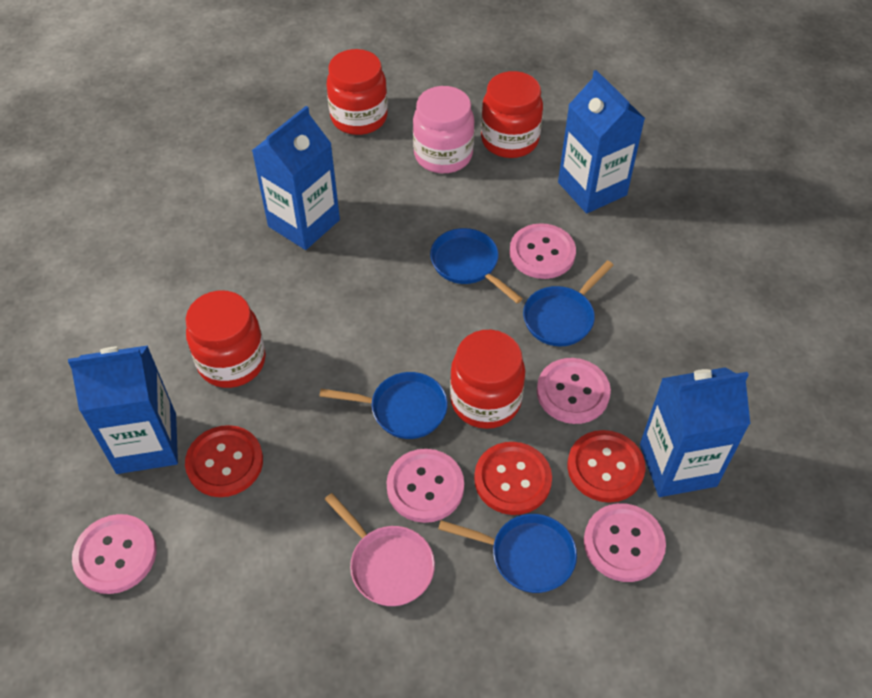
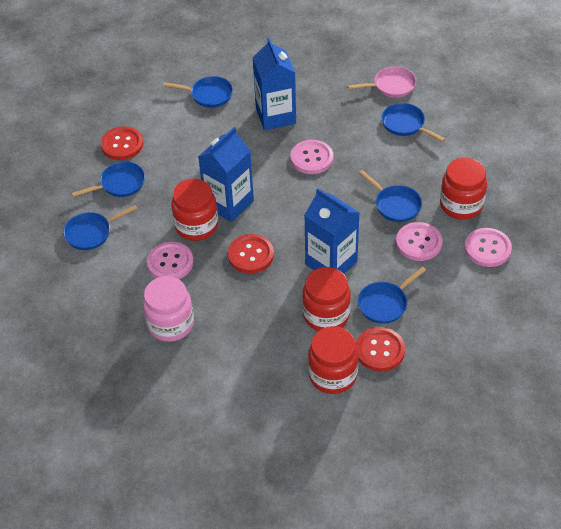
blue carton: 4 -> 3
blue pan: 4 -> 6
pink button: 5 -> 4

